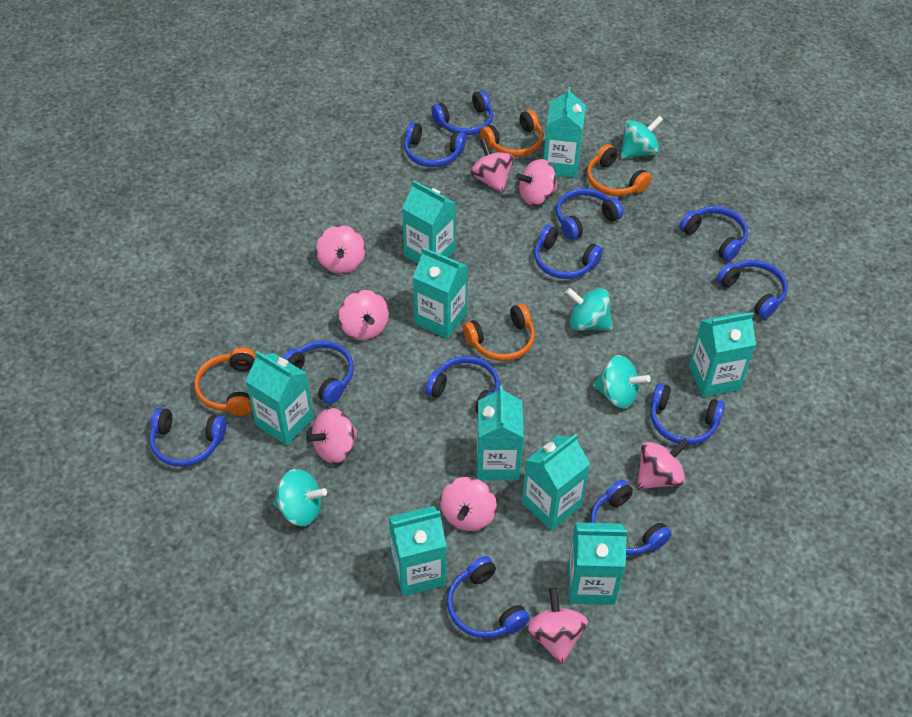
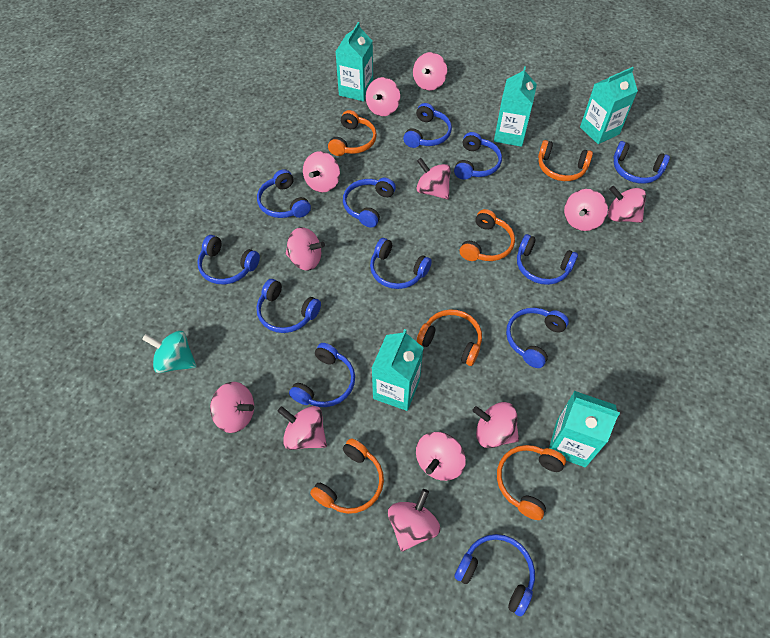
orange headphones: 4 -> 6
pink spinning top: 8 -> 12
turquoise carton: 9 -> 5
turquoise spinning top: 4 -> 1

